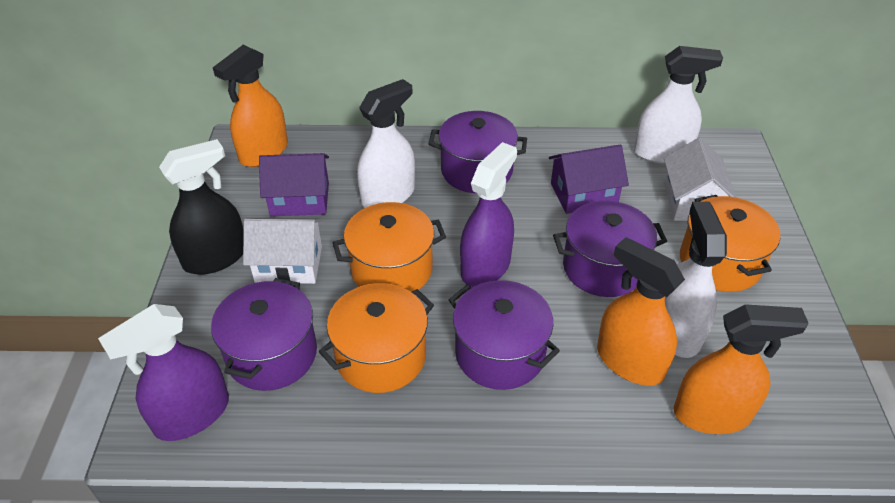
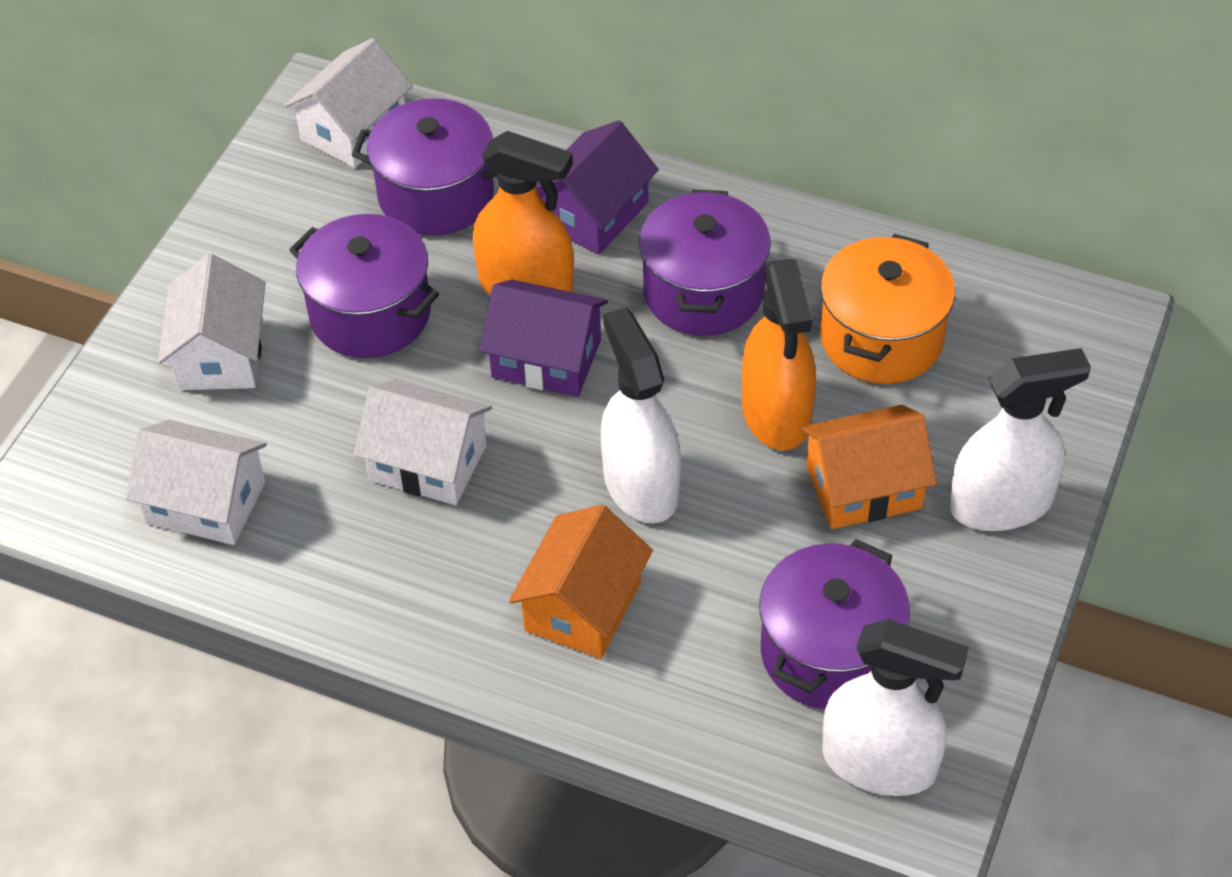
black spray bottle: 1 -> 0
orange house: 0 -> 2
orange pot: 3 -> 1
orange spray bottle: 3 -> 2
purple spray bottle: 2 -> 0
white house: 2 -> 4

